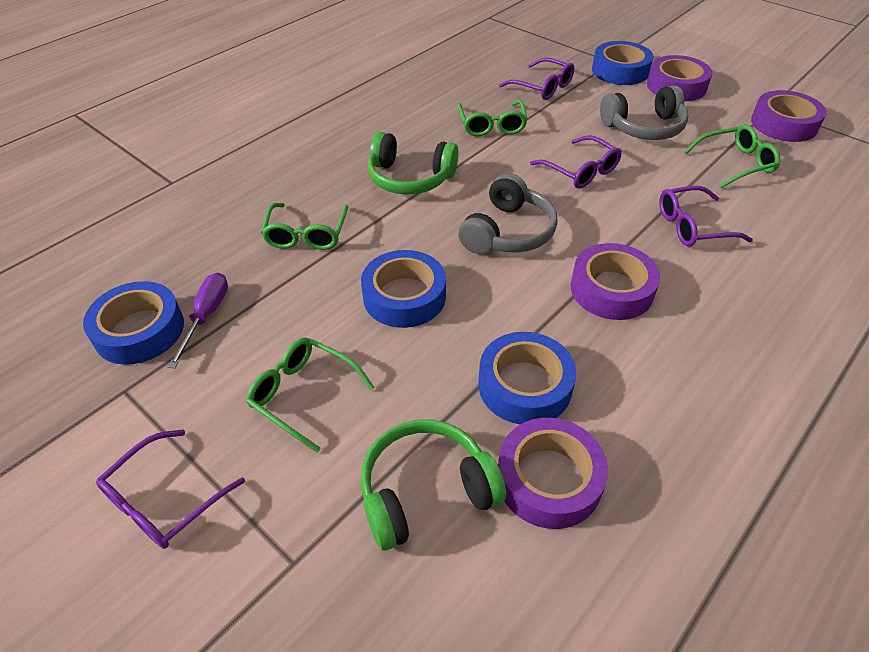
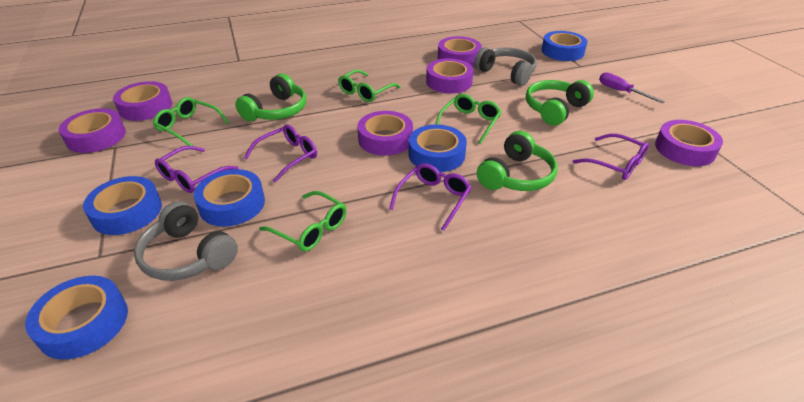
blue tape: 4 -> 5
green headphones: 2 -> 3
purple tape: 4 -> 6

